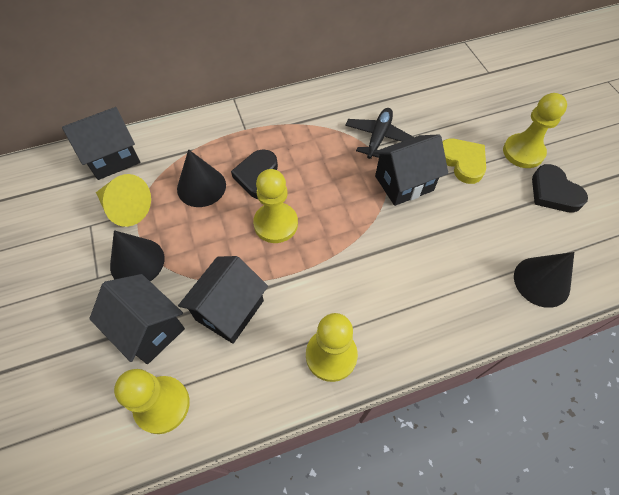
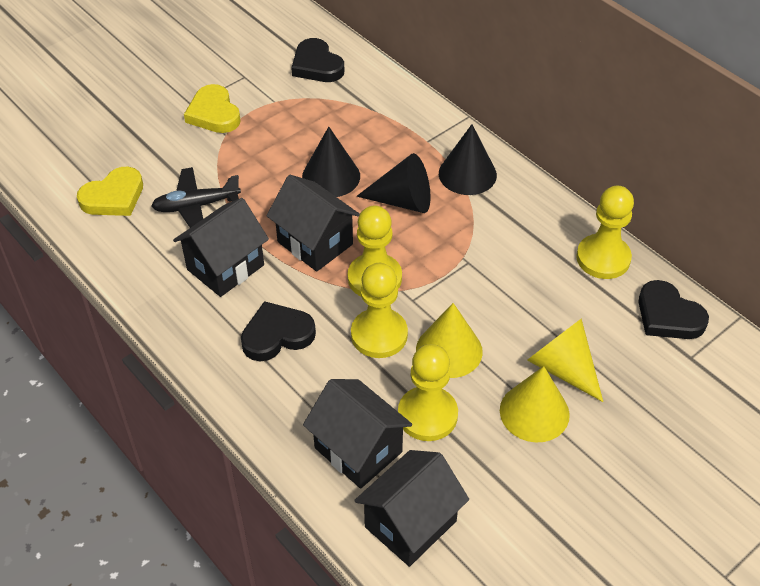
black heart: 2 -> 3
yellow cone: 1 -> 3
yellow heart: 1 -> 2

